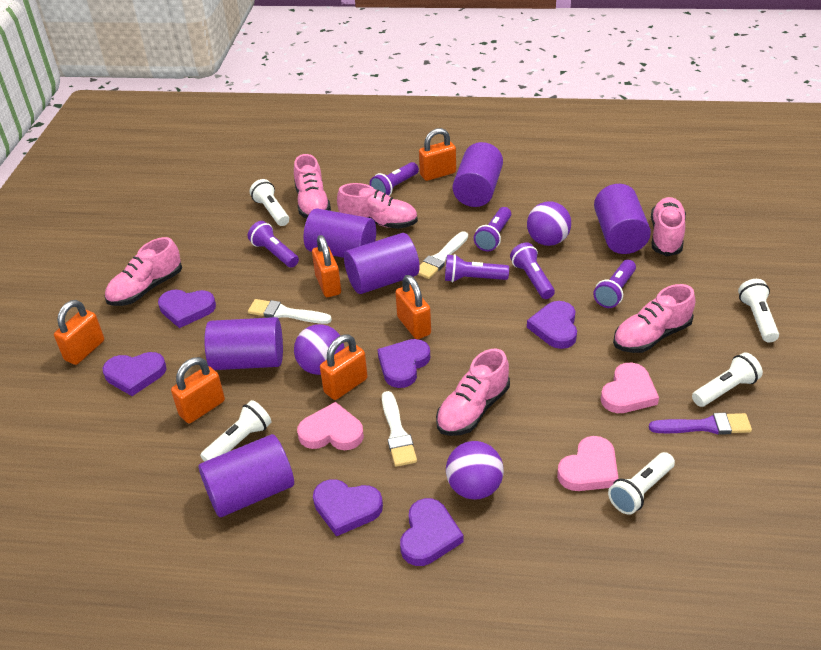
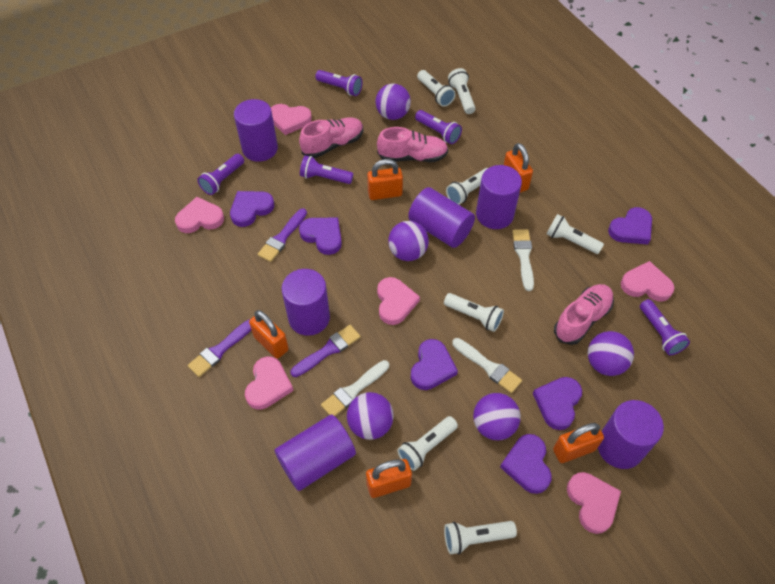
orange padlock: 6 -> 5
pink heart: 3 -> 6
pink shoe: 6 -> 3
purple ball: 3 -> 5
purple brush: 1 -> 3
purple flashlight: 6 -> 5
white flashlight: 5 -> 7

